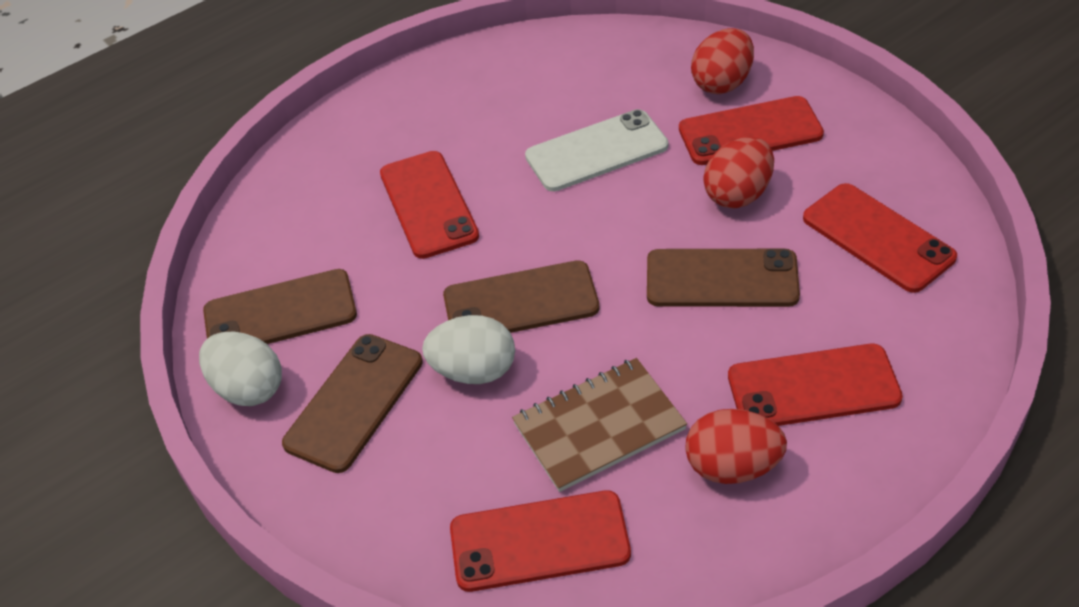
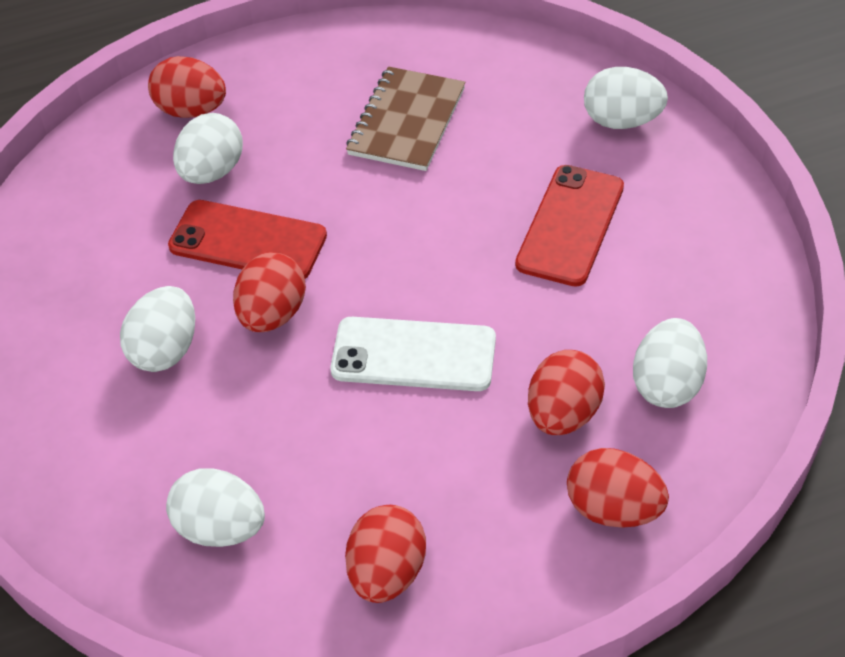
brown phone: 4 -> 0
red egg: 3 -> 5
red phone: 5 -> 2
white egg: 2 -> 5

